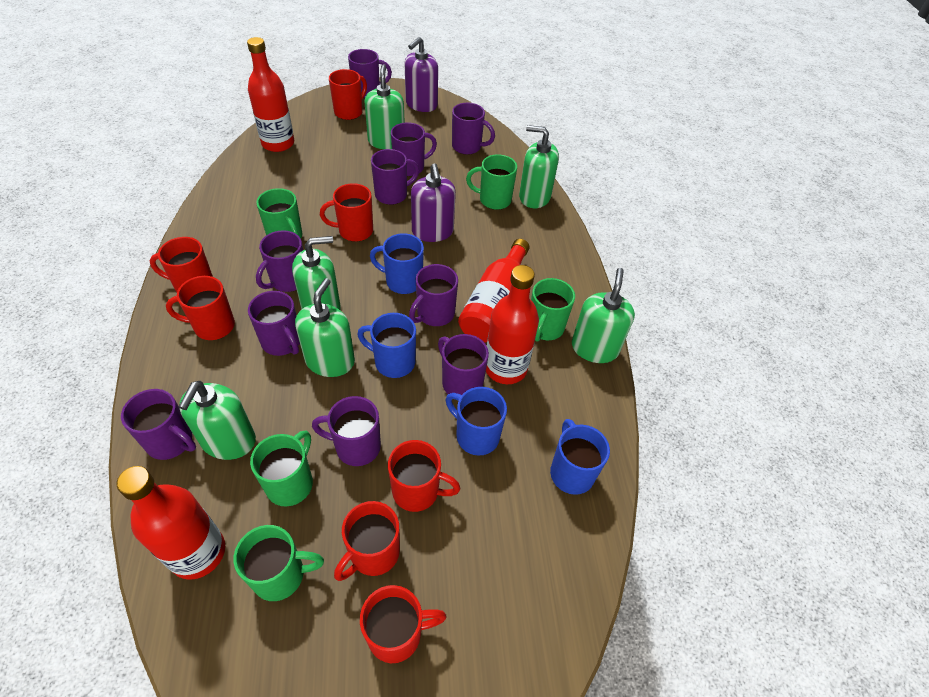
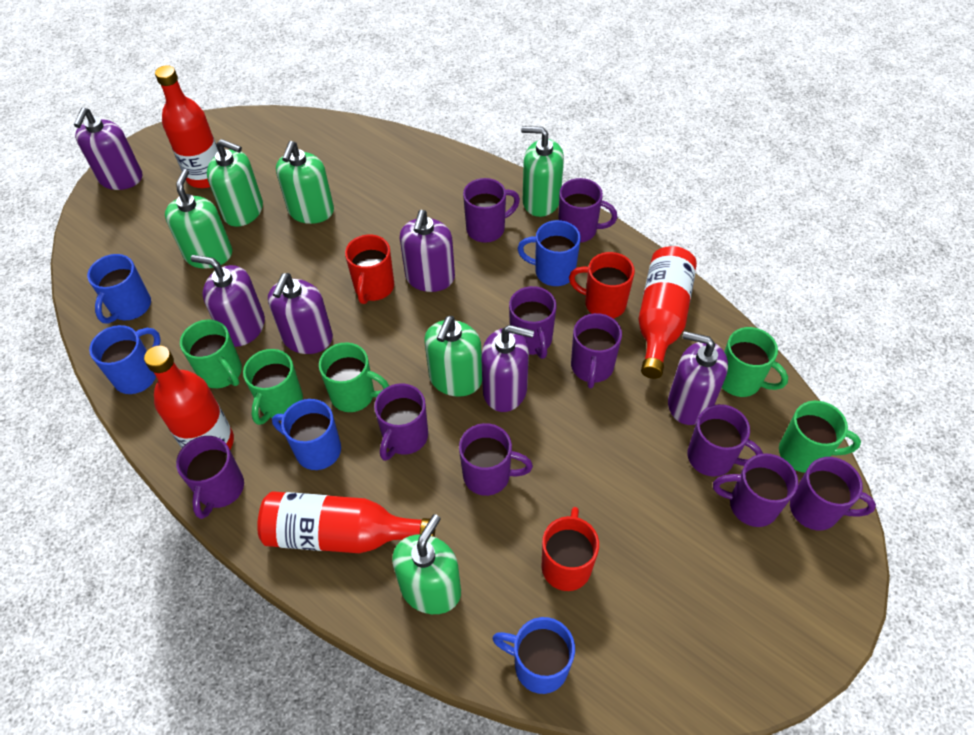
blue mug: 4 -> 5
purple soap dispenser: 2 -> 6
red mug: 7 -> 3

